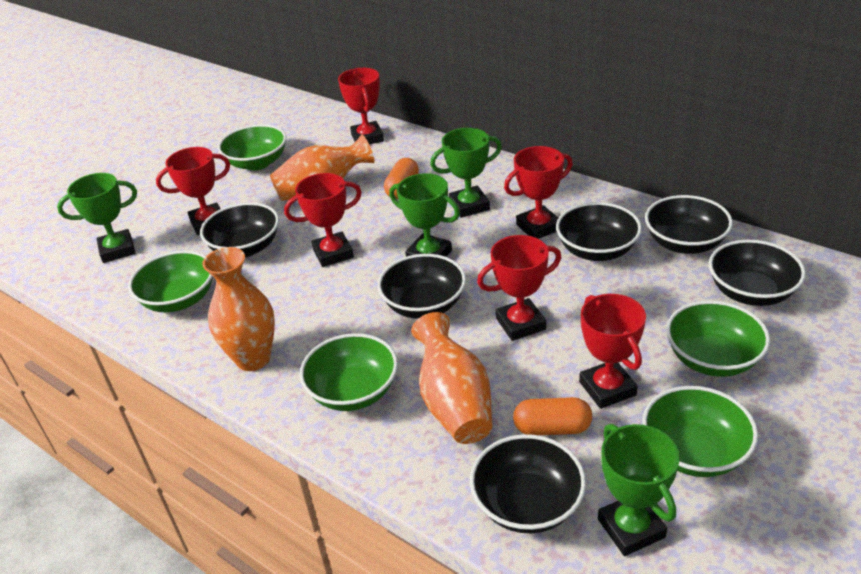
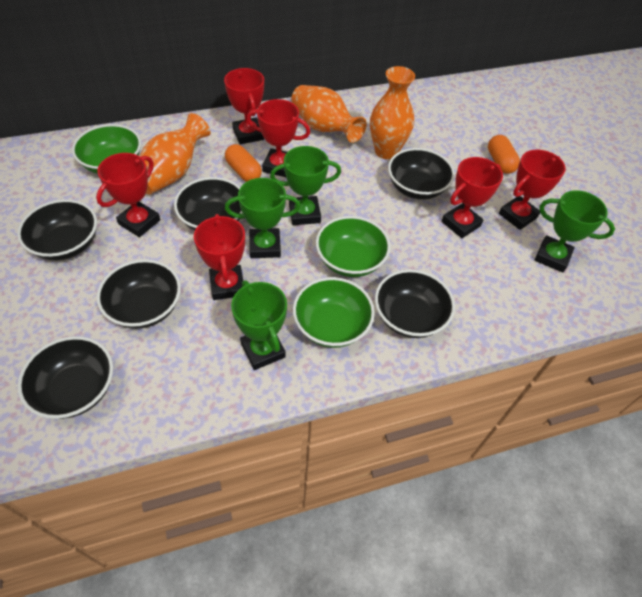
green bowl: 5 -> 3

